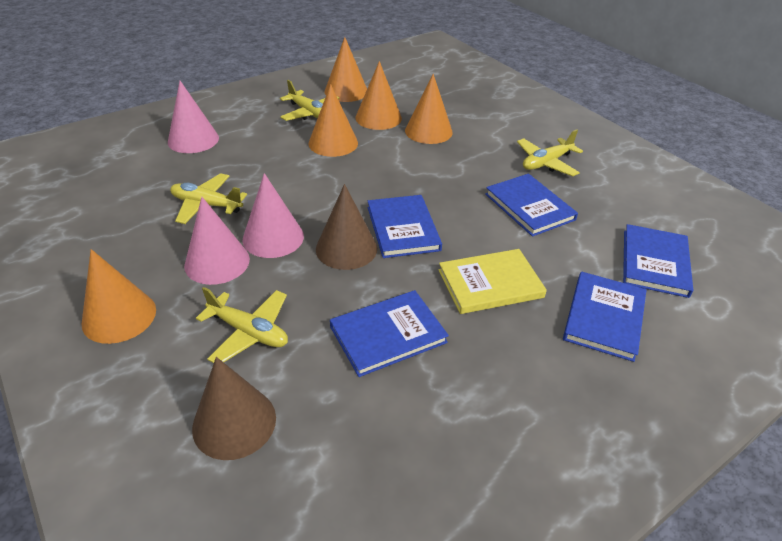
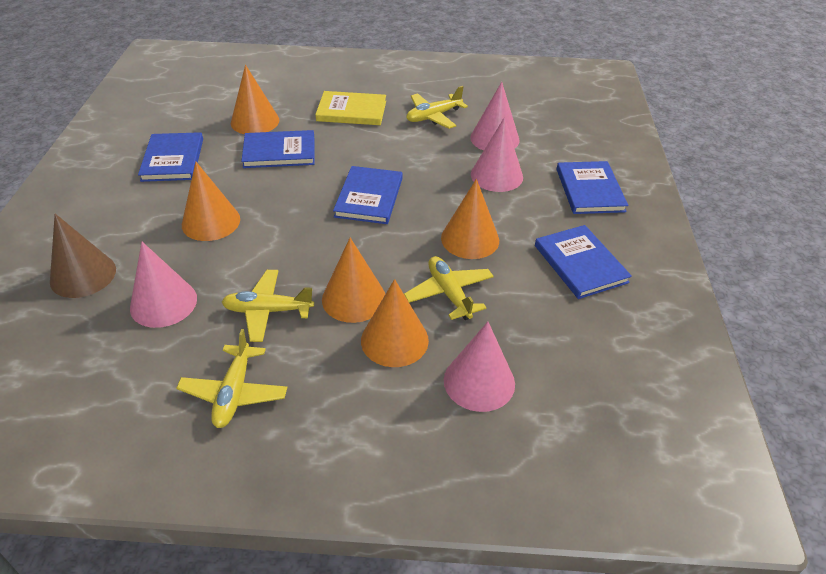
brown cone: 2 -> 1
pink cone: 3 -> 4

